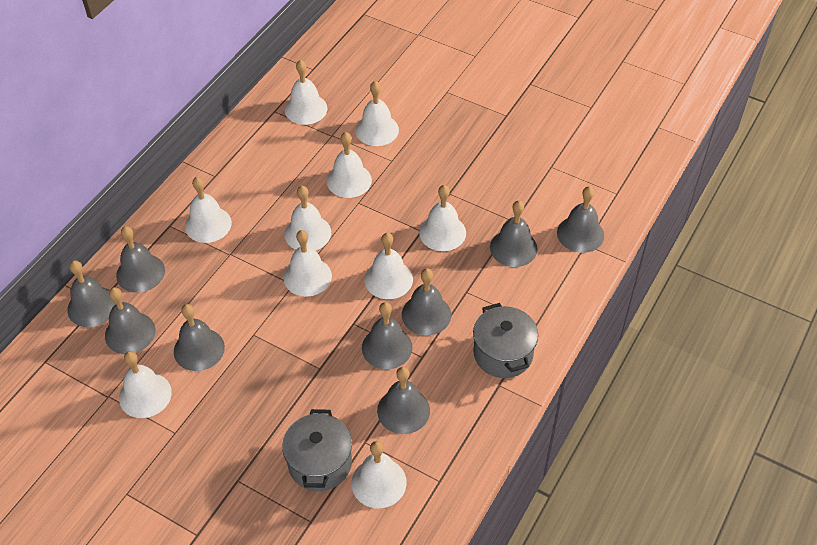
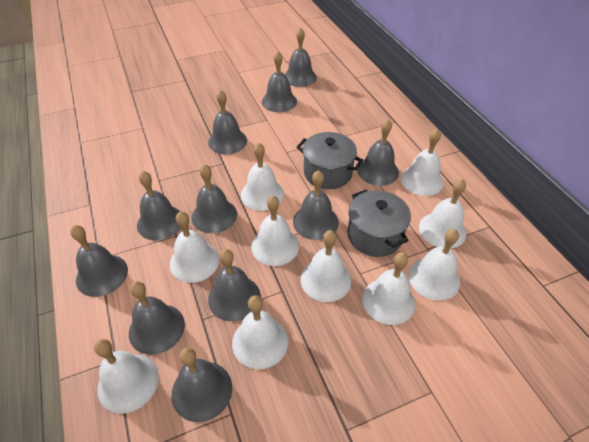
grey bell: 9 -> 11

